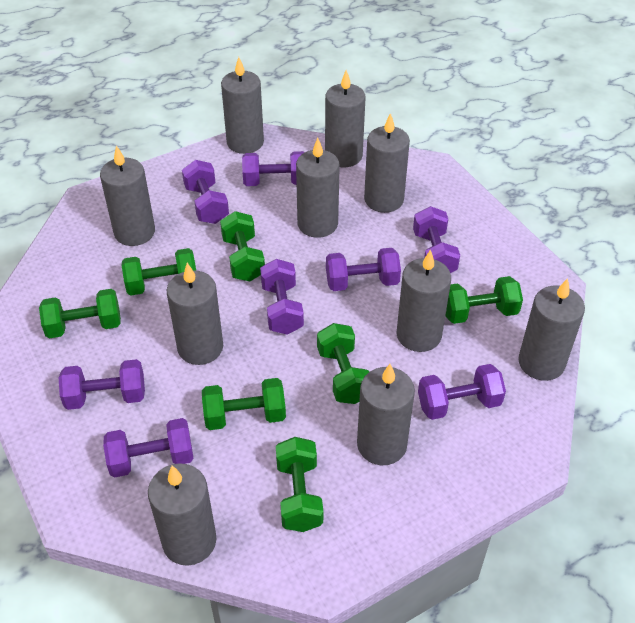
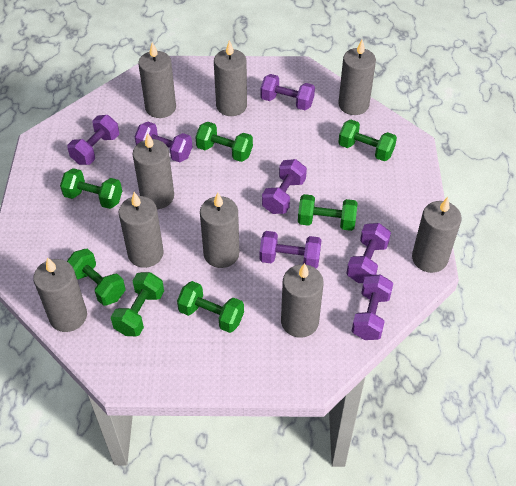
grey candle: 10 -> 9
purple dumbbell: 8 -> 7

